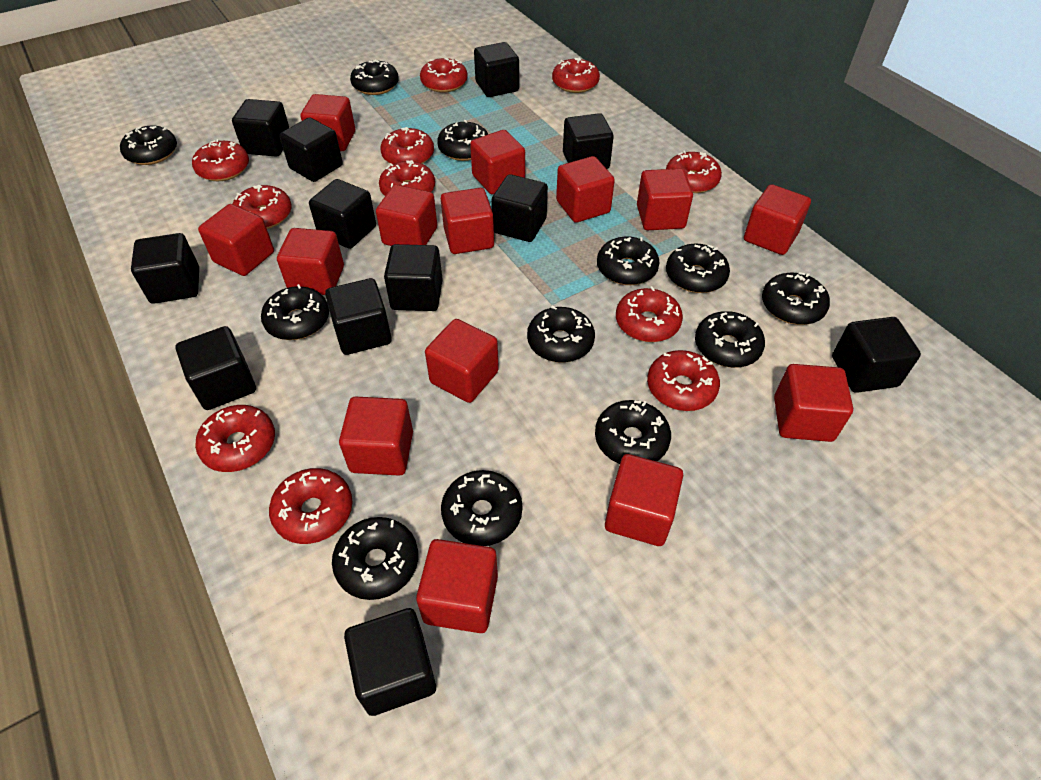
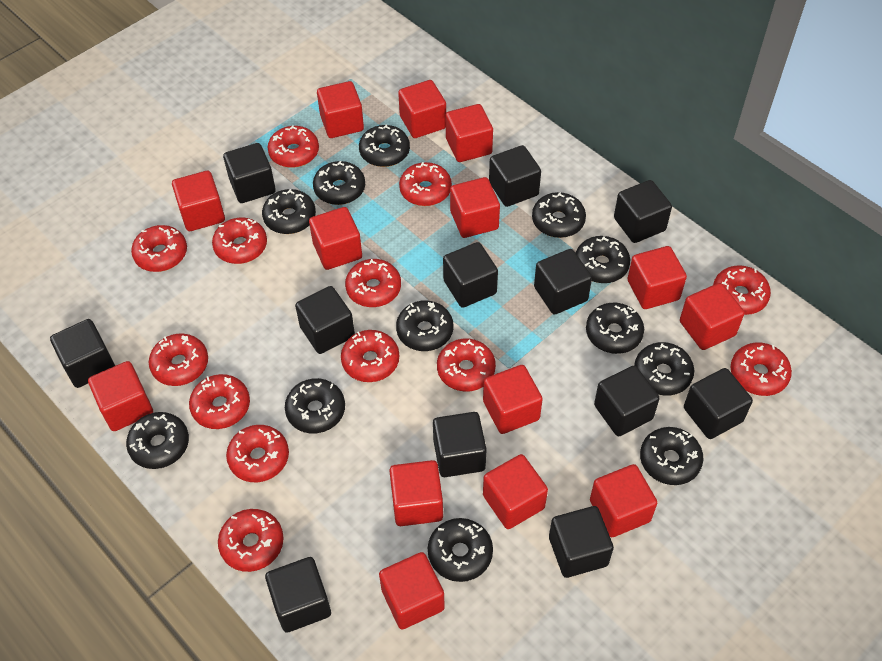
red donut: 11 -> 13

